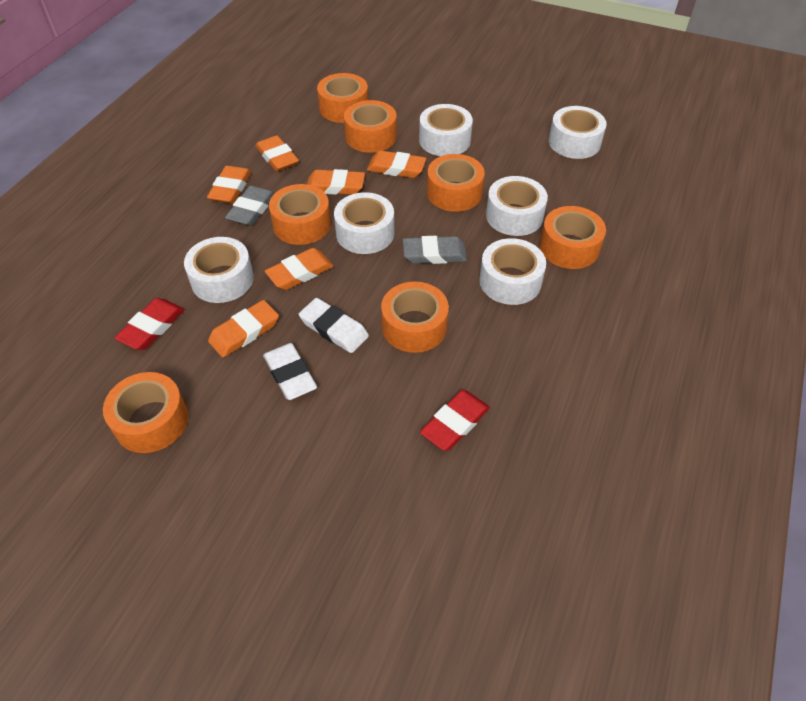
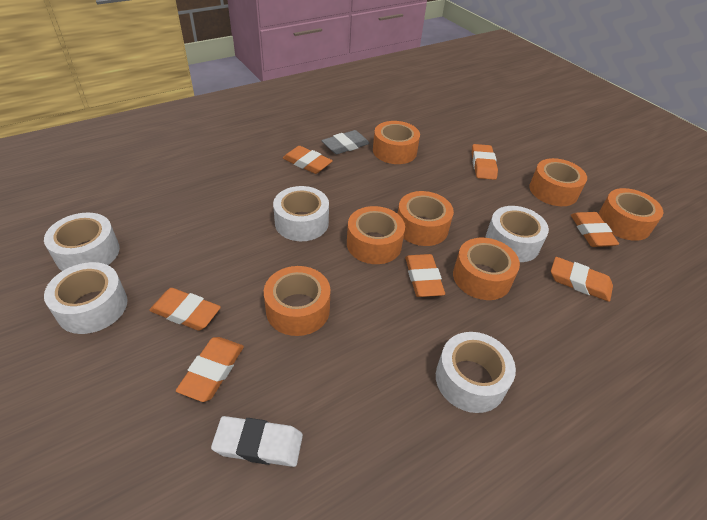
grey eraser: 2 -> 1
orange eraser: 6 -> 7
red eraser: 2 -> 0
white eraser: 2 -> 1
white tape: 6 -> 5

